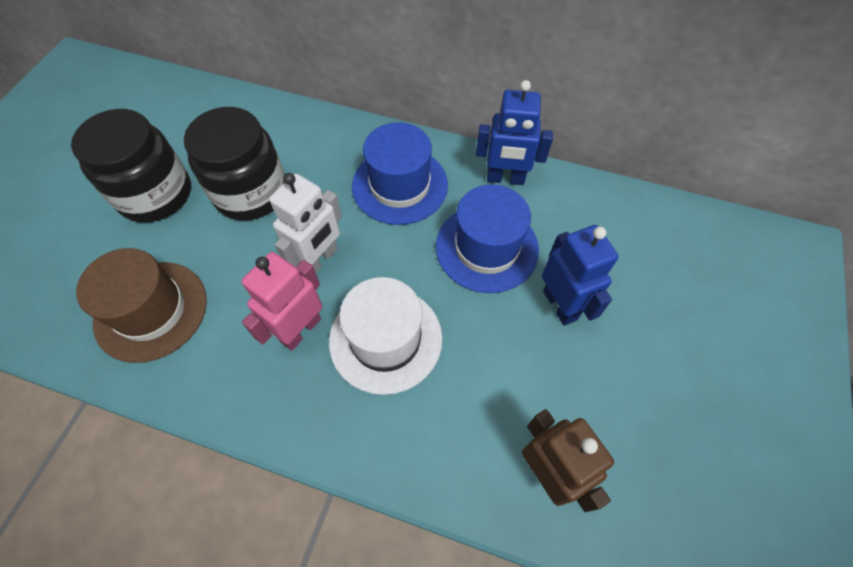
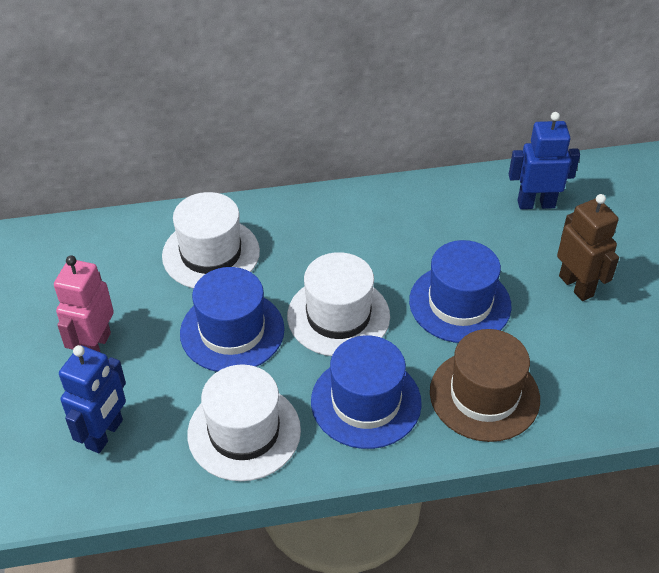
black jar: 2 -> 0
blue hat: 2 -> 3
white hat: 1 -> 3
white robot: 1 -> 0

